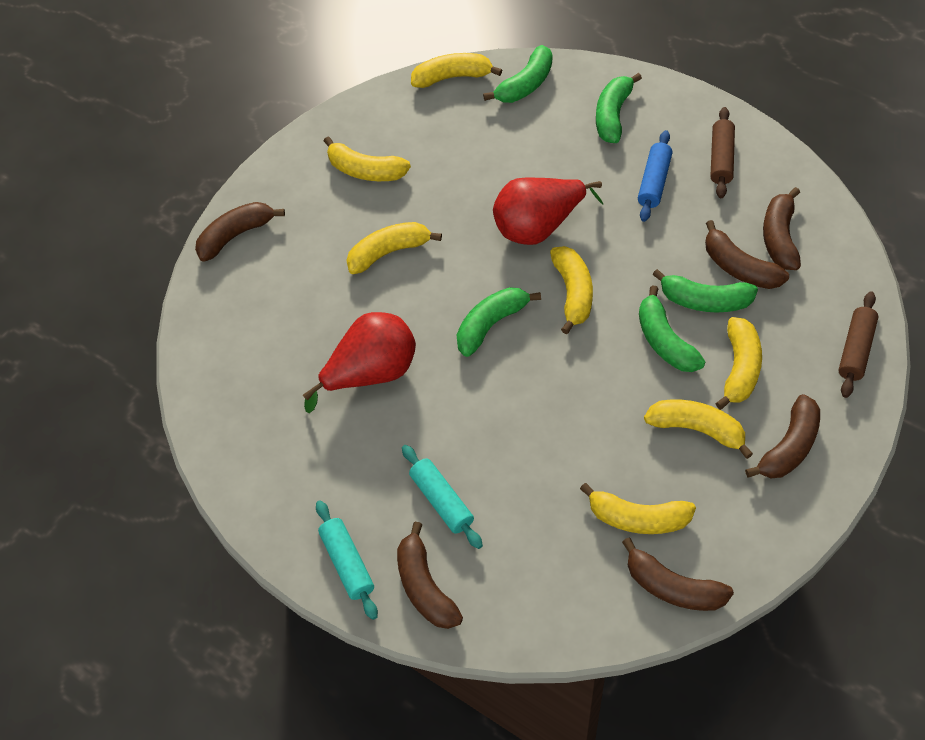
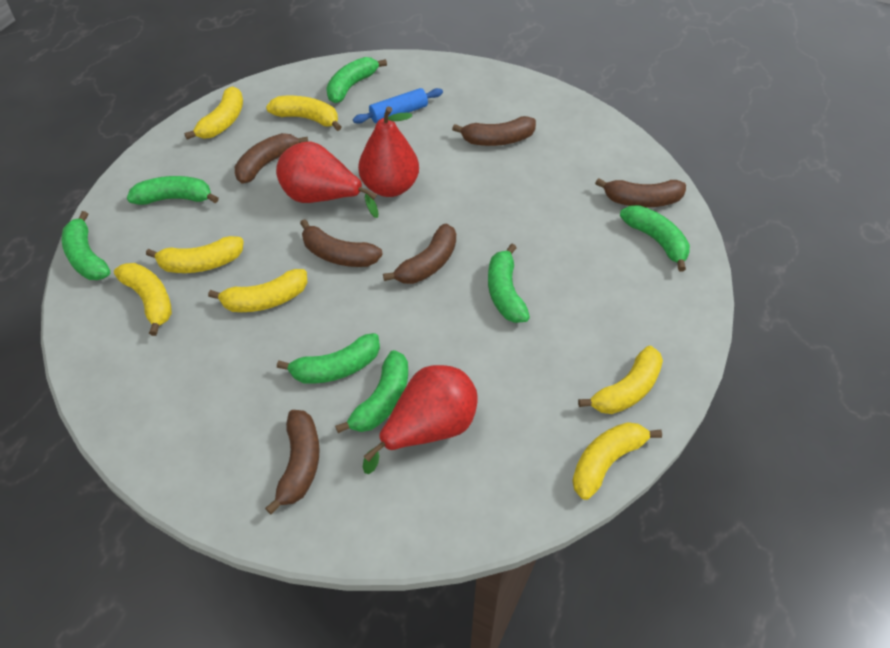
brown rolling pin: 2 -> 0
green banana: 5 -> 7
red pear: 2 -> 3
turquoise rolling pin: 2 -> 0

